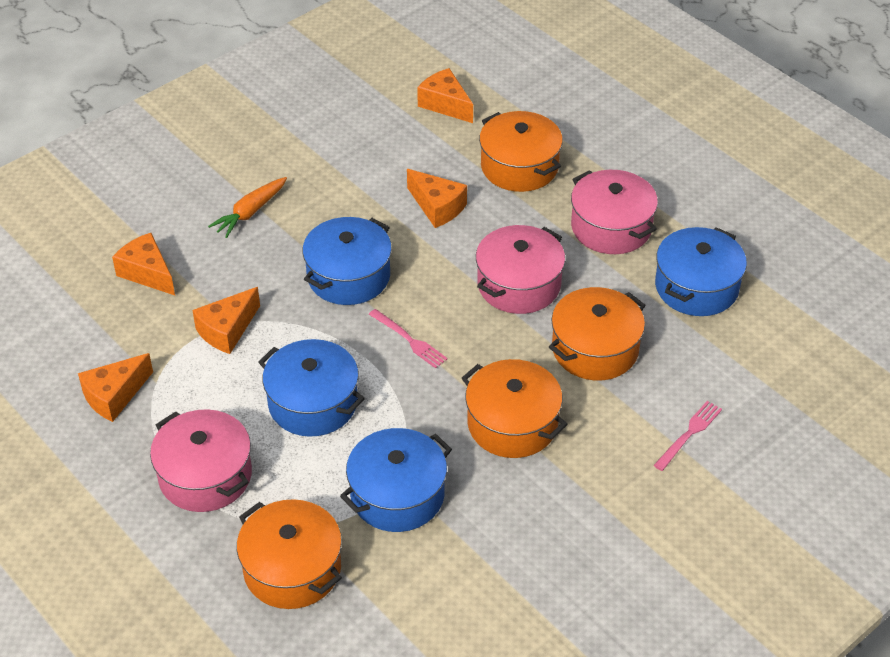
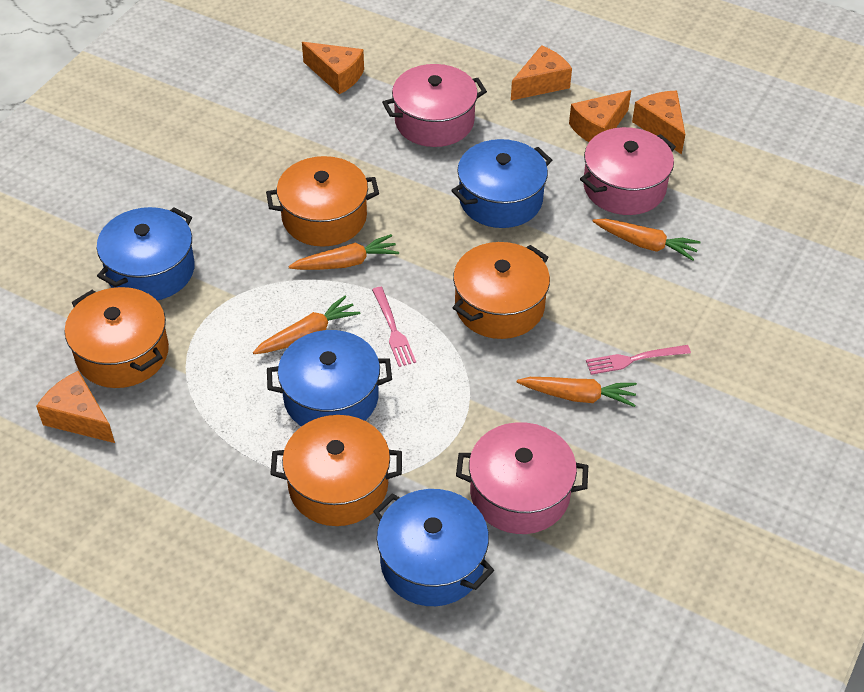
orange carrot: 1 -> 4

